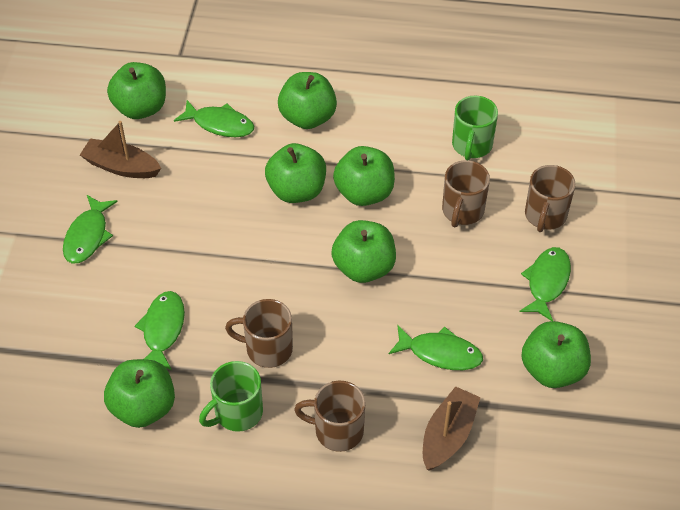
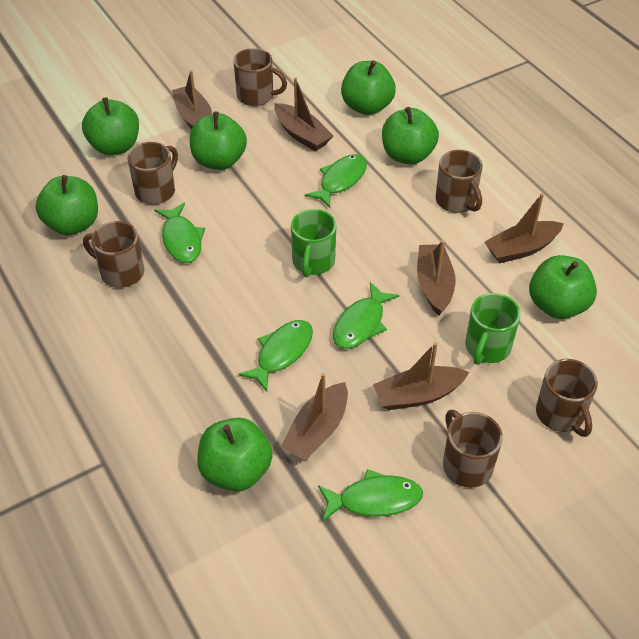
brown boat: 2 -> 6
brown mug: 4 -> 6

